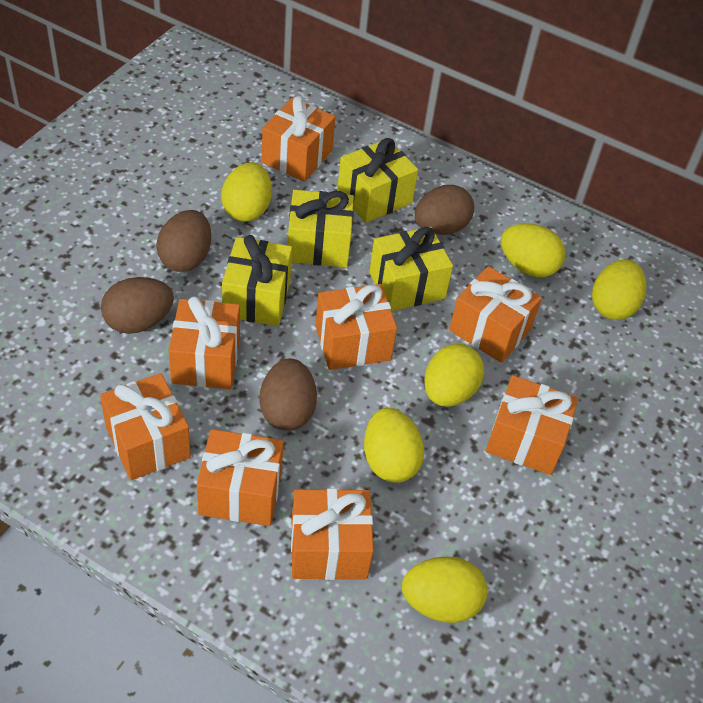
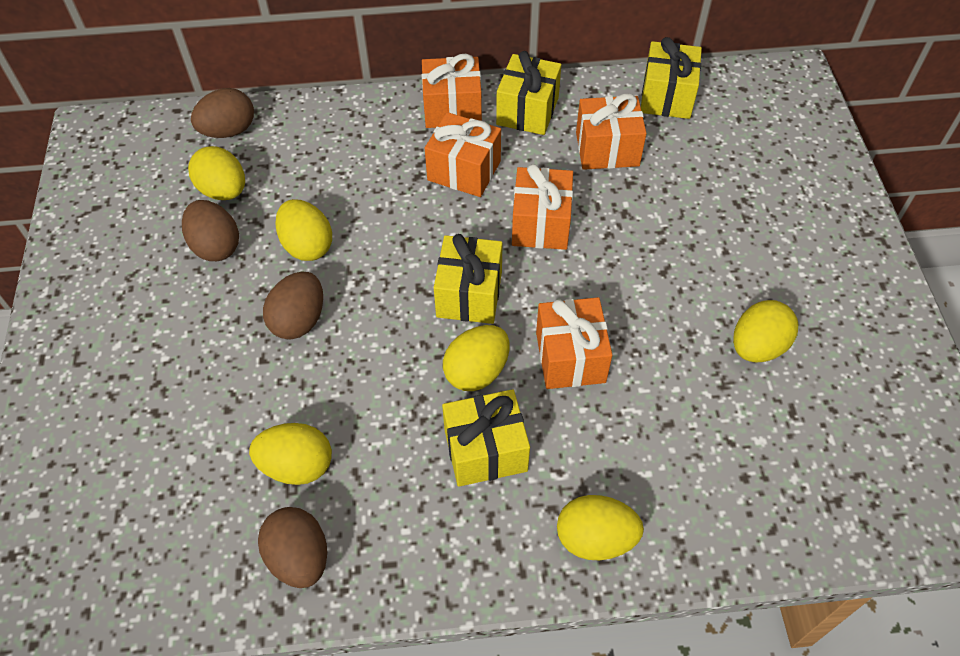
orange gift: 8 -> 5

